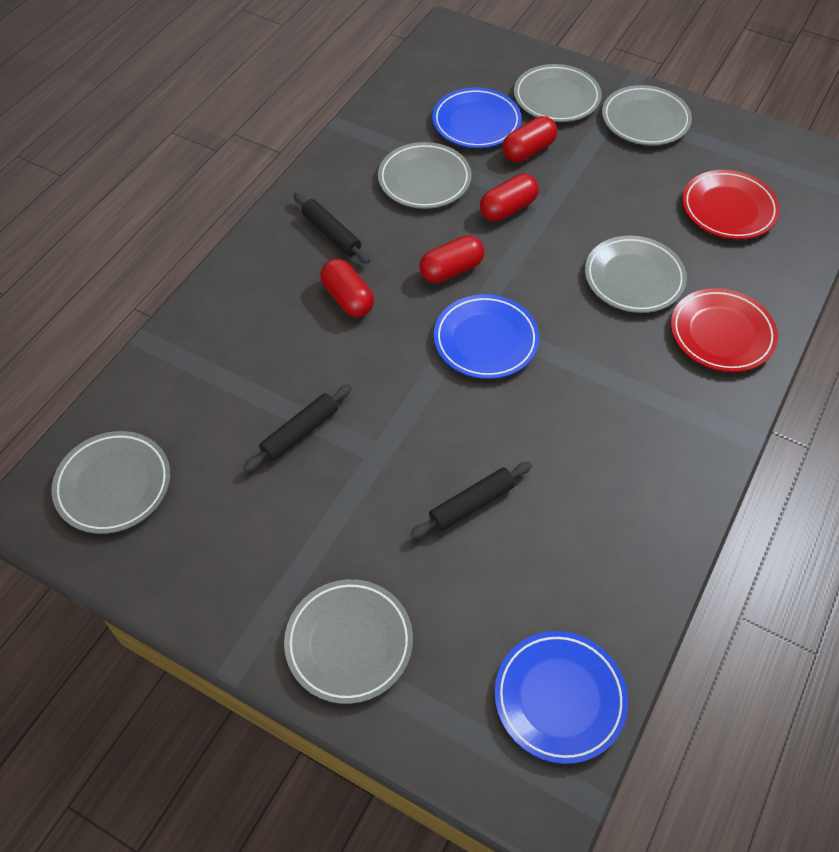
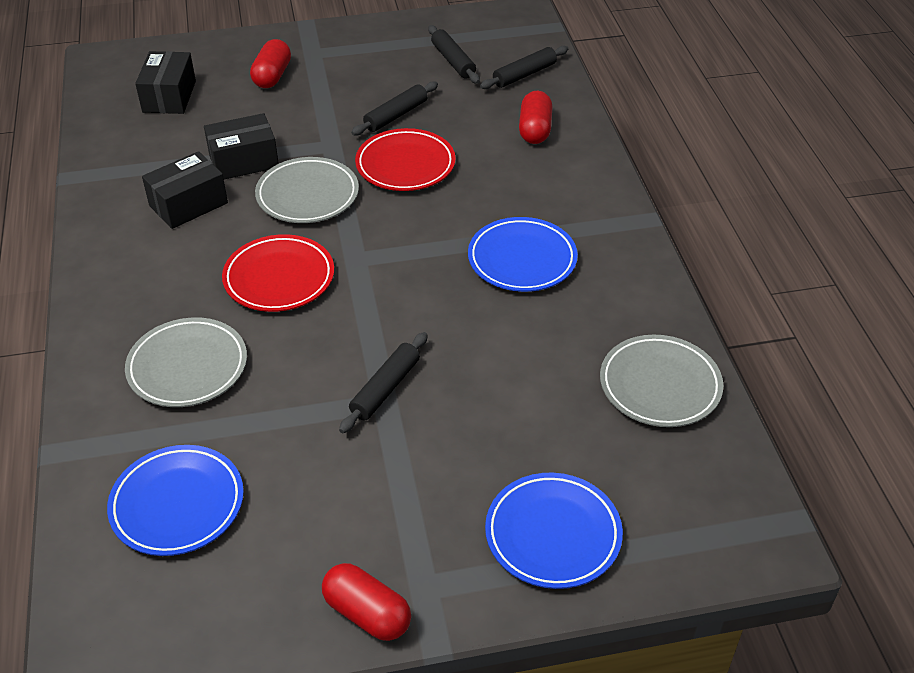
black box: 0 -> 3
black rolling pin: 3 -> 4
grey plate: 6 -> 3
red capsule: 4 -> 3

